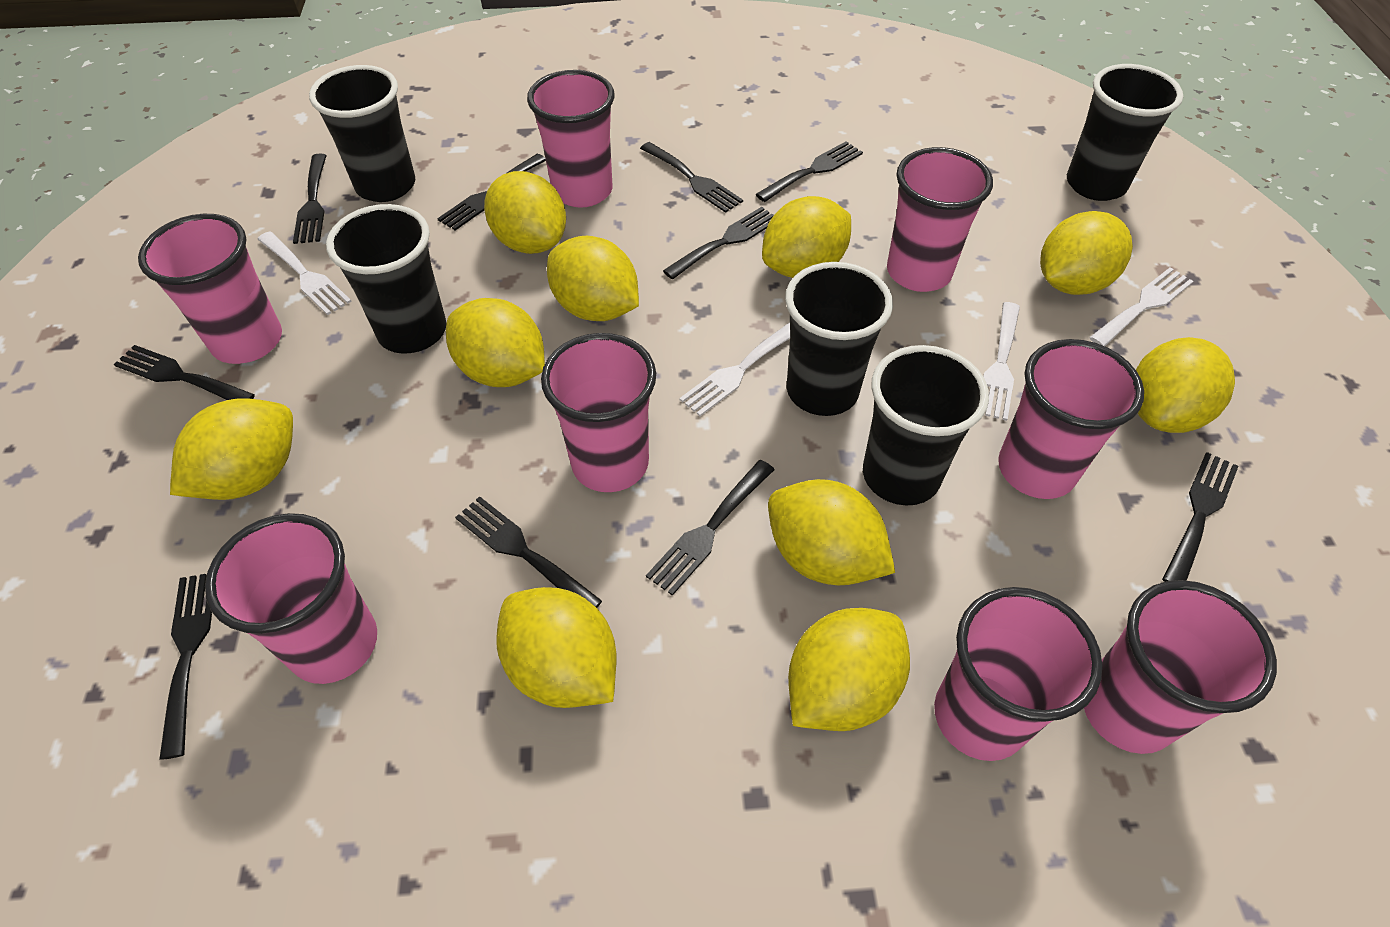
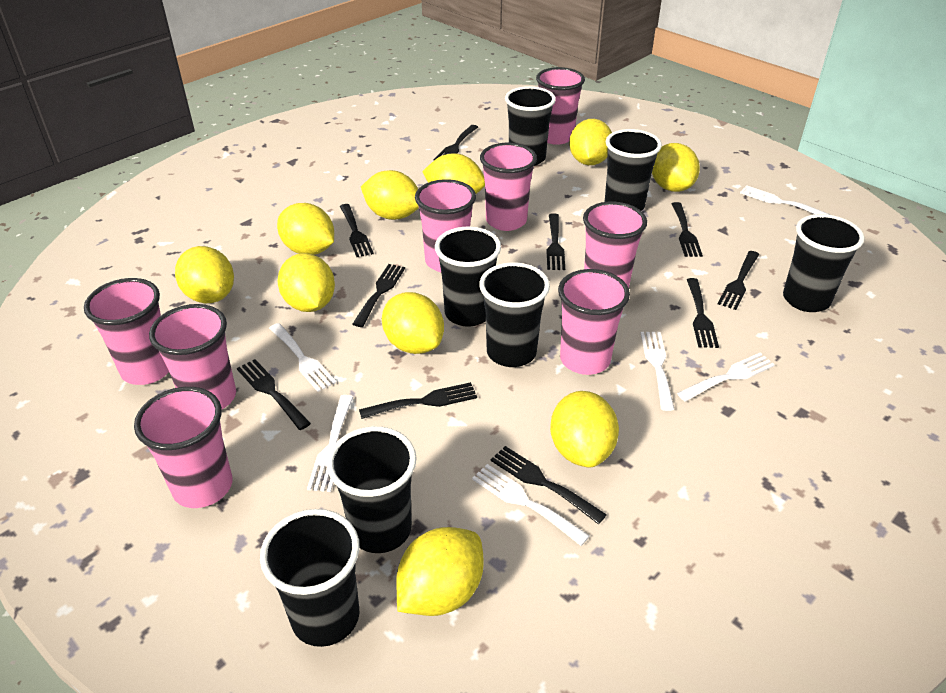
black cup: 5 -> 7
white fork: 4 -> 6

